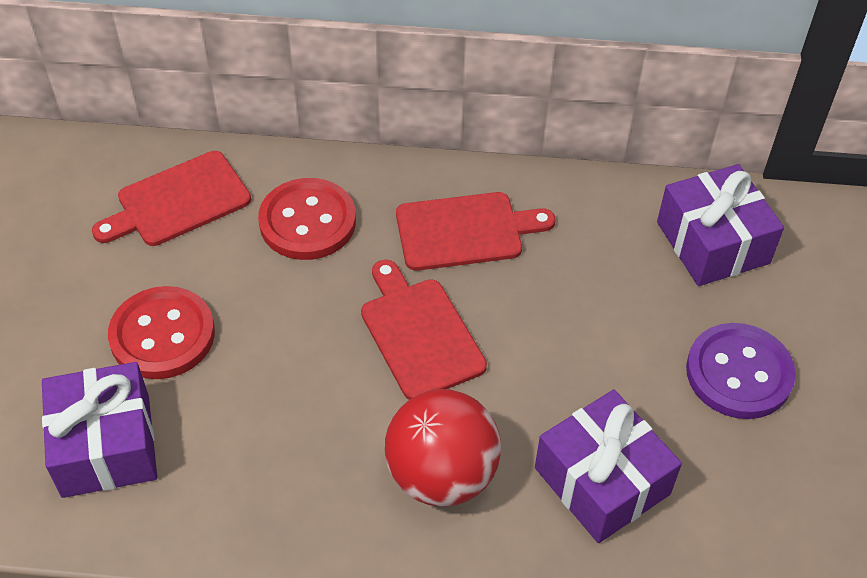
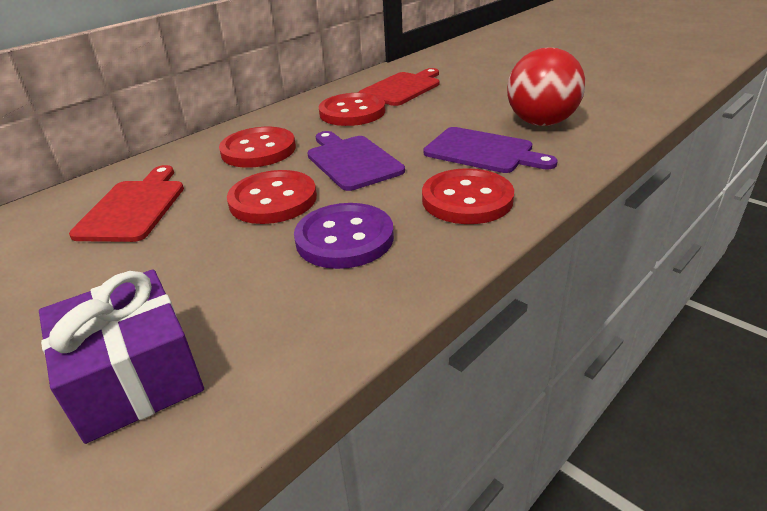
purple cutting board: 0 -> 2
purple gift: 3 -> 1
red button: 2 -> 4
red cutting board: 3 -> 2

